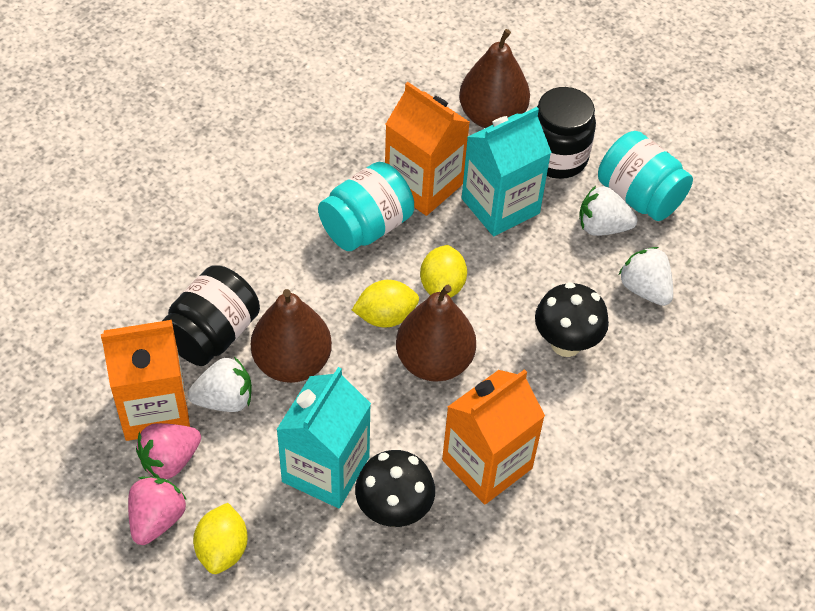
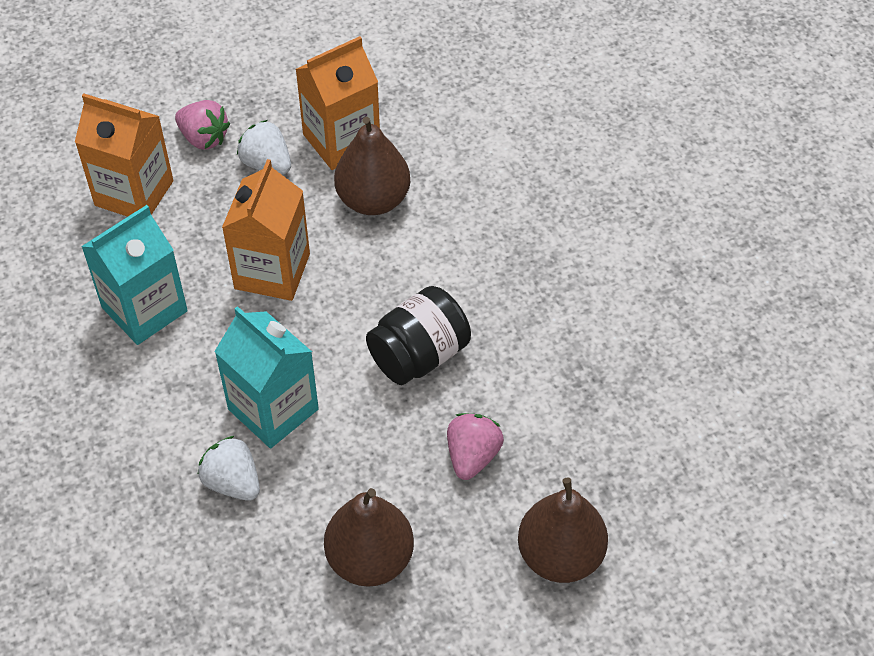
black jar: 2 -> 1
black mushroom: 2 -> 0
turquoise jar: 2 -> 0
white strawberry: 3 -> 2
yellow lemon: 3 -> 0

